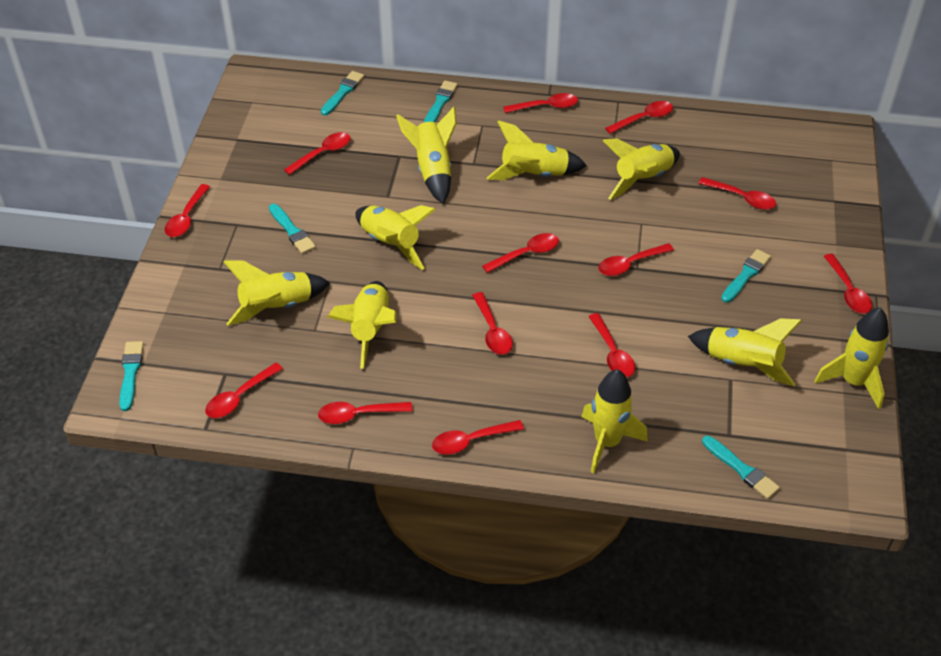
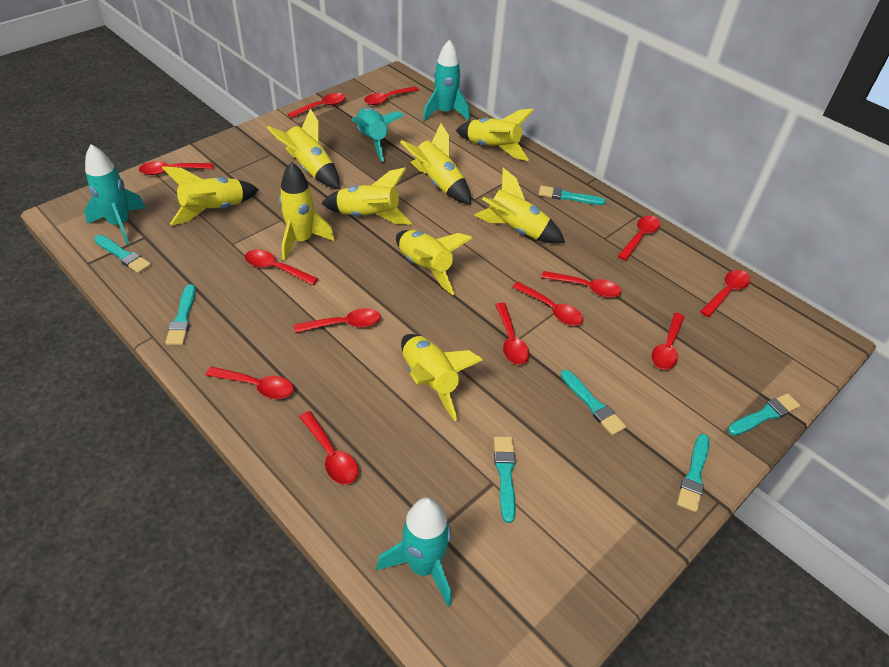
turquoise brush: 6 -> 7
turquoise rocket: 0 -> 4

